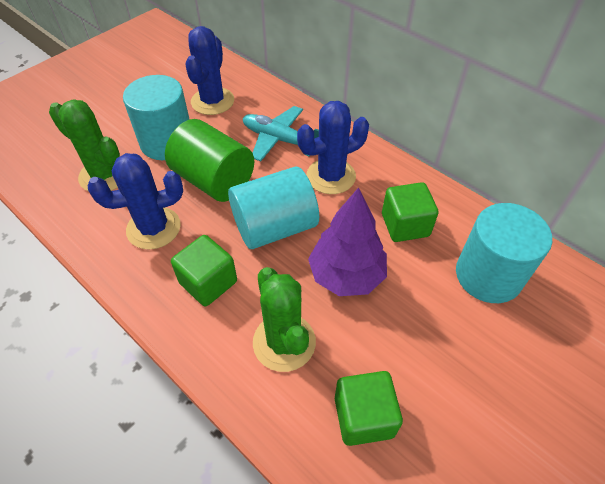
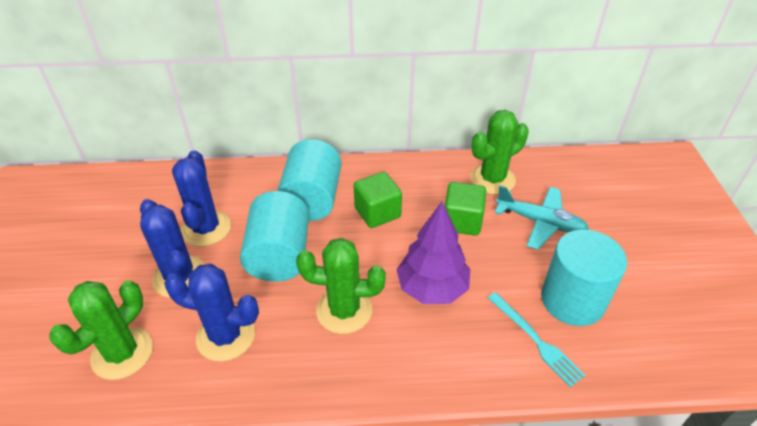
green cactus: 2 -> 3
green cube: 3 -> 2
green cylinder: 1 -> 0
turquoise fork: 0 -> 1

